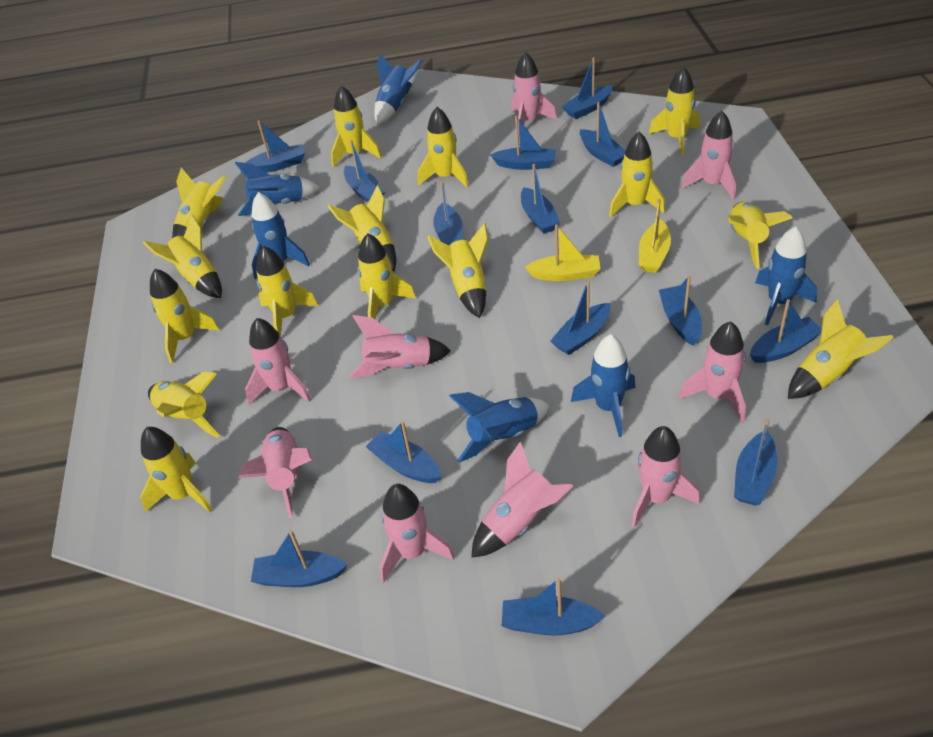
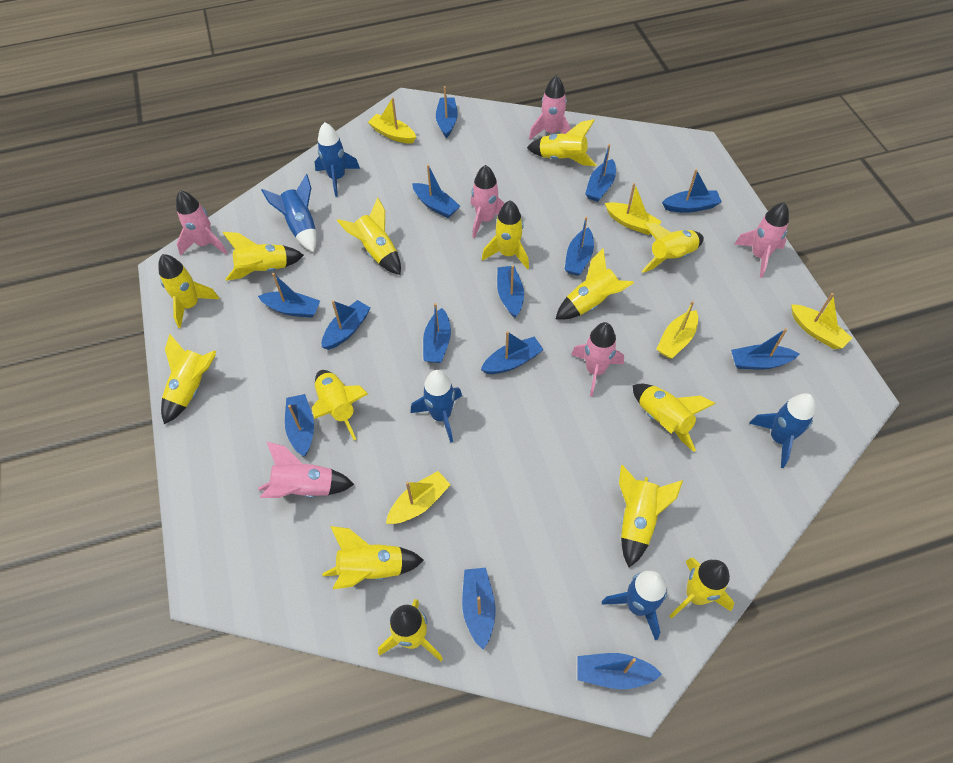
blue rocket: 6 -> 5
pink rocket: 9 -> 6
yellow boat: 2 -> 5
yellow rocket: 15 -> 14

